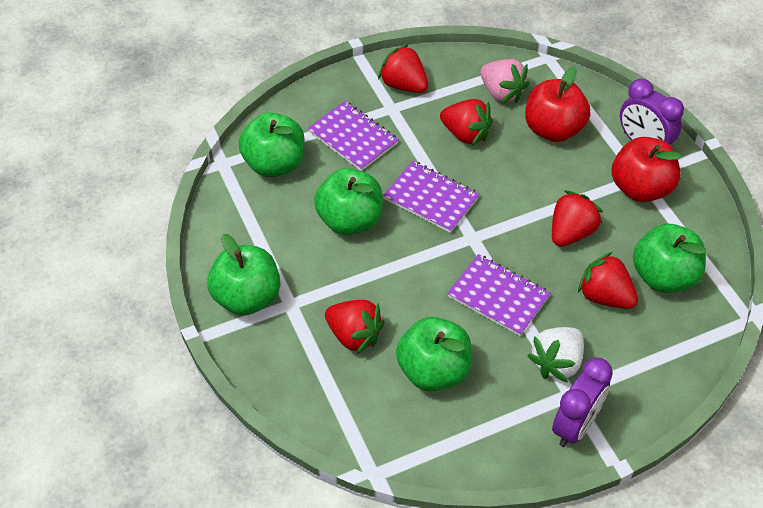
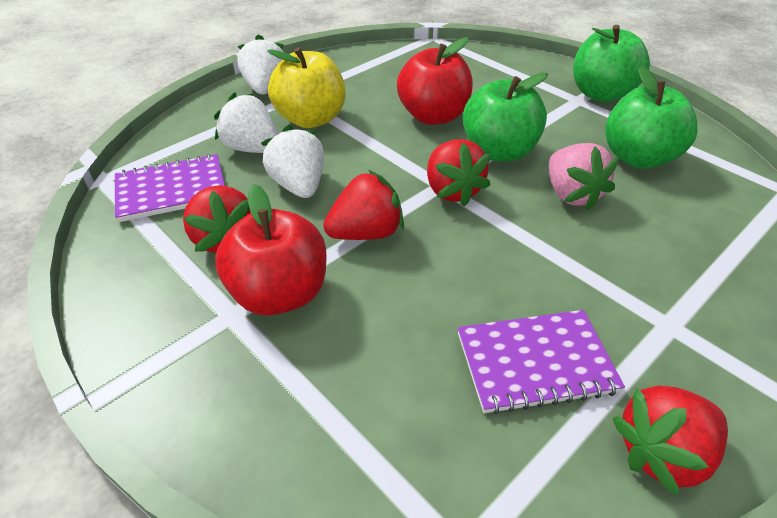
green apple: 5 -> 3
purple clock: 2 -> 0
purple notebook: 3 -> 2
red strawberry: 5 -> 4
white strawberry: 1 -> 3
yellow apple: 0 -> 1

